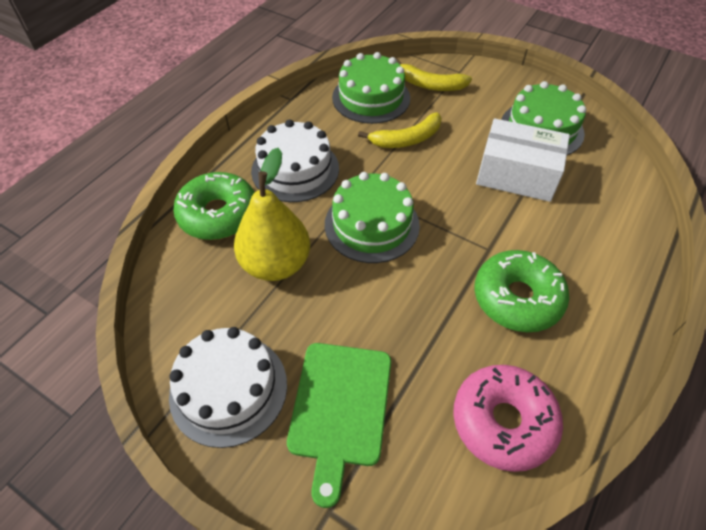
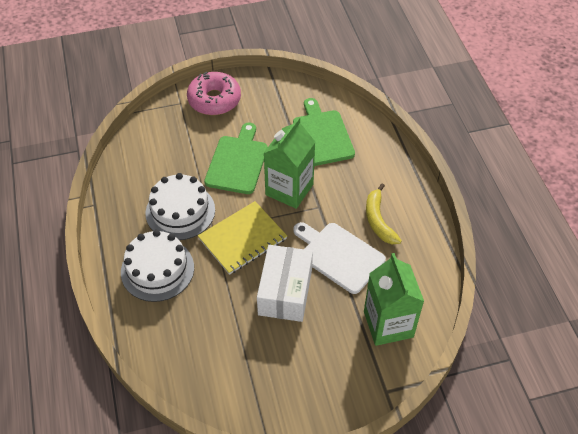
green cake: 3 -> 0
green carton: 0 -> 2
green cutting board: 1 -> 2
green donut: 2 -> 0
white cutting board: 0 -> 1
yellow banana: 2 -> 1
yellow notebook: 0 -> 1
yellow pear: 1 -> 0

